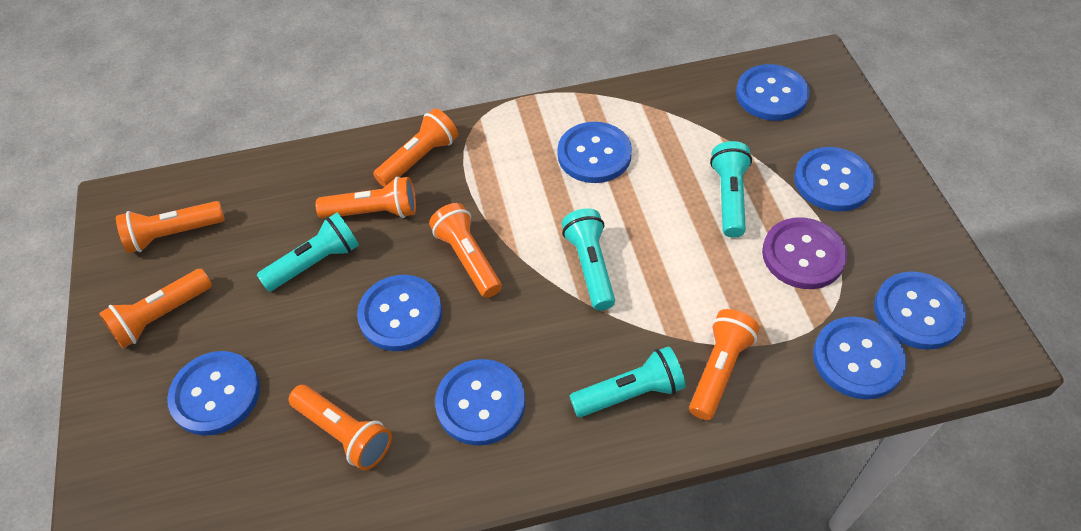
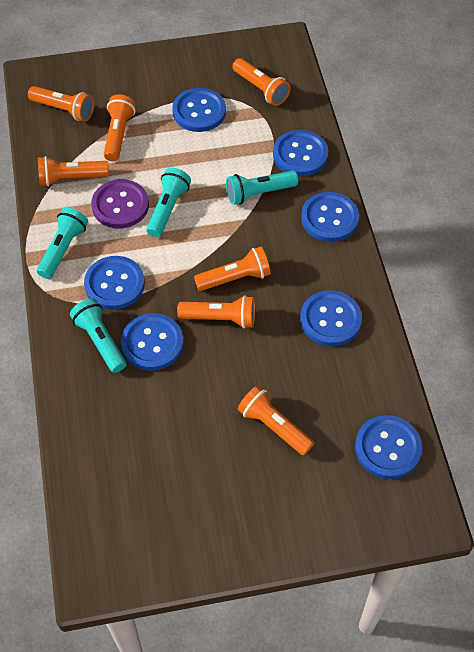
blue button: 8 -> 7

